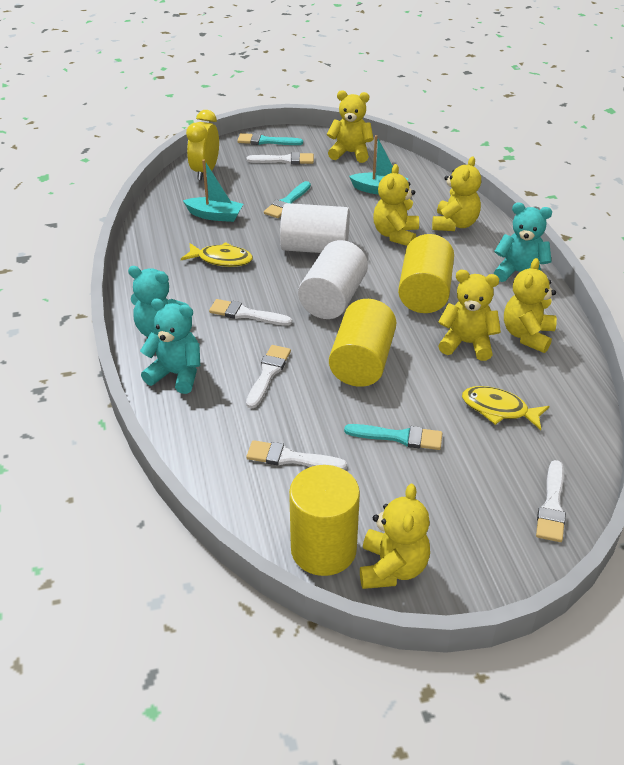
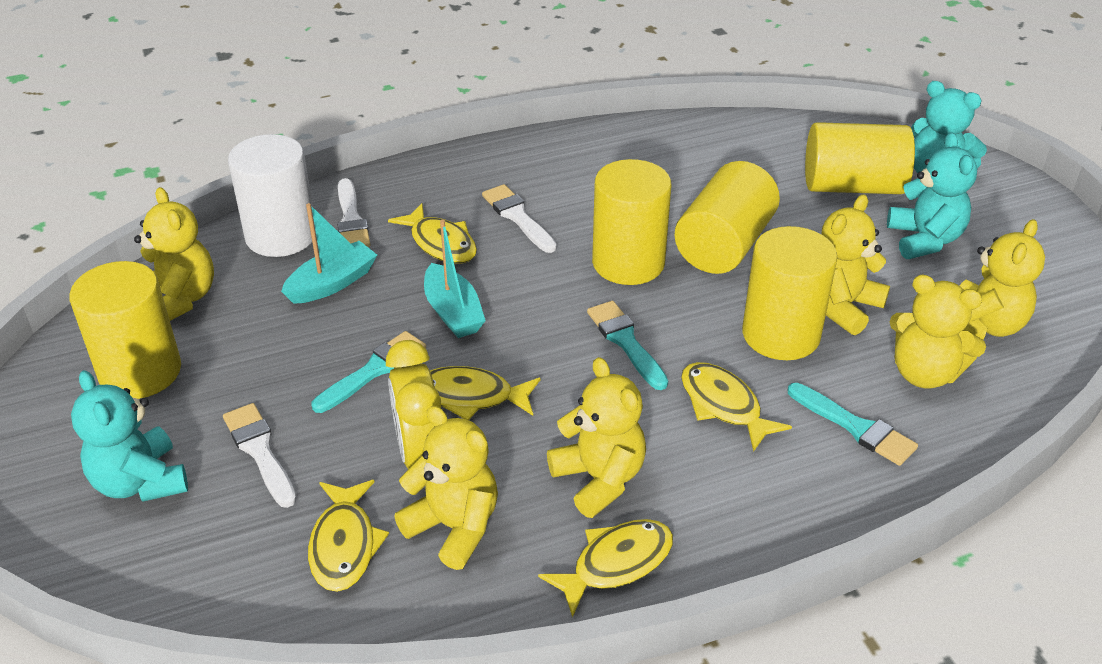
white brush: 5 -> 3
white cylinder: 2 -> 1
yellow cylinder: 3 -> 5
yellow fish: 2 -> 5

